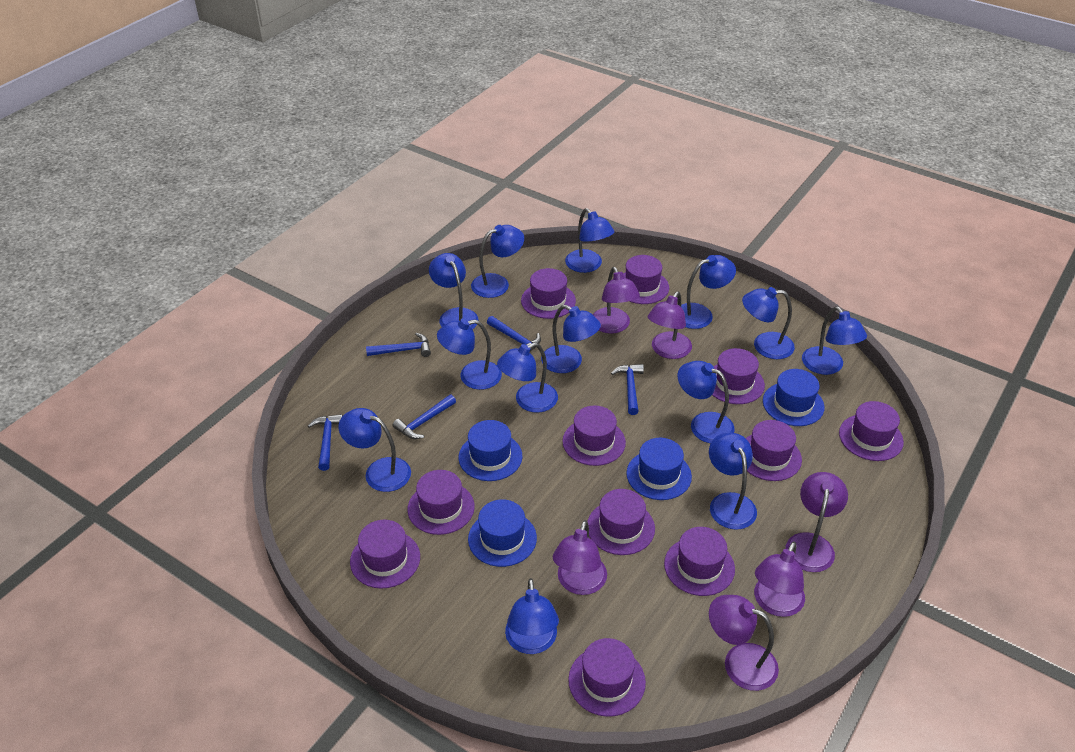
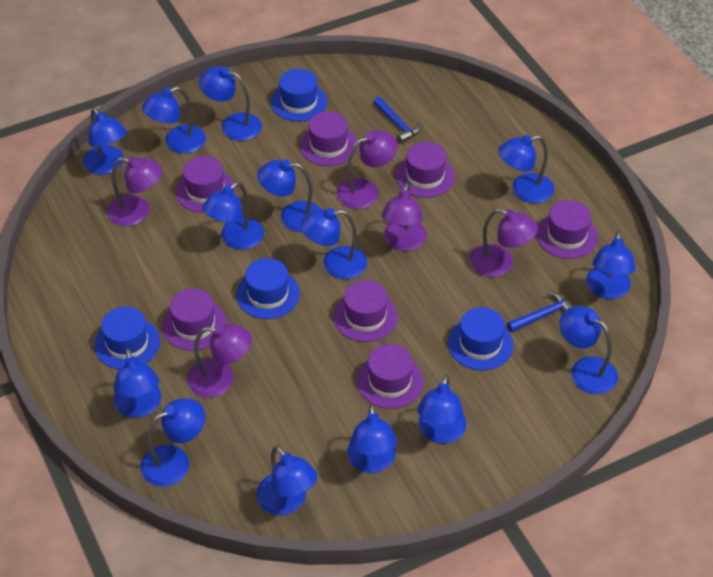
blue hammer: 5 -> 2
blue lamp: 13 -> 14
purple hat: 11 -> 7
purple lamp: 6 -> 5

